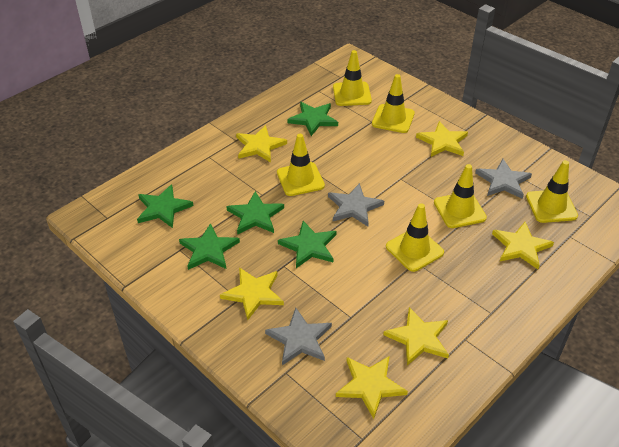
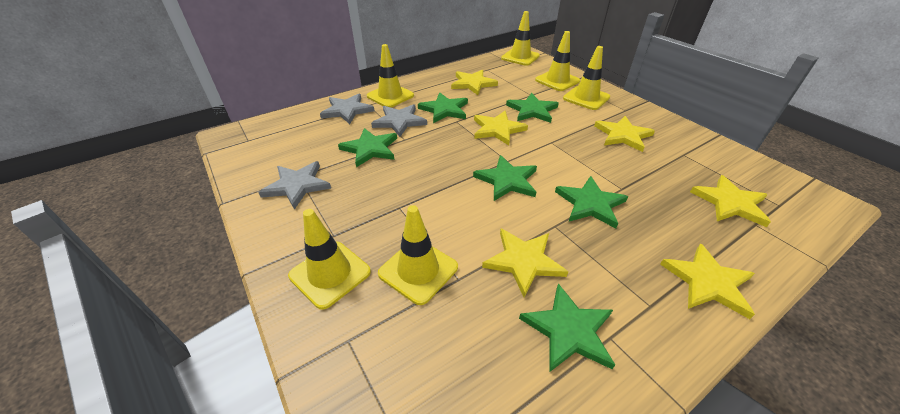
green star: 5 -> 6

